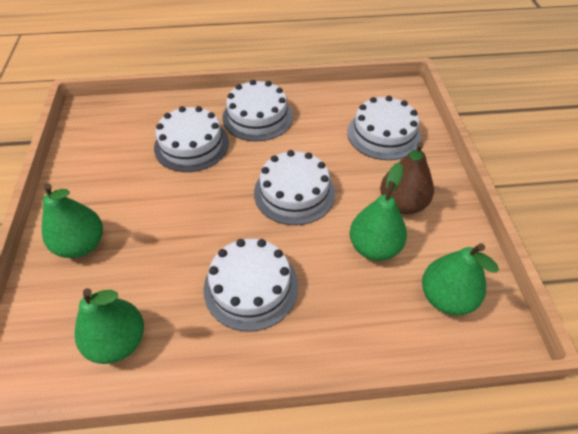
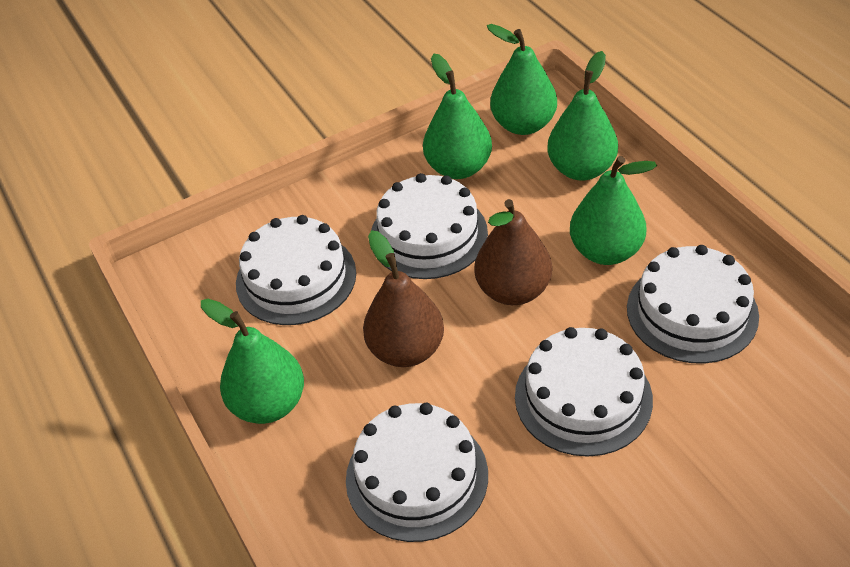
brown pear: 1 -> 2
green pear: 4 -> 5

